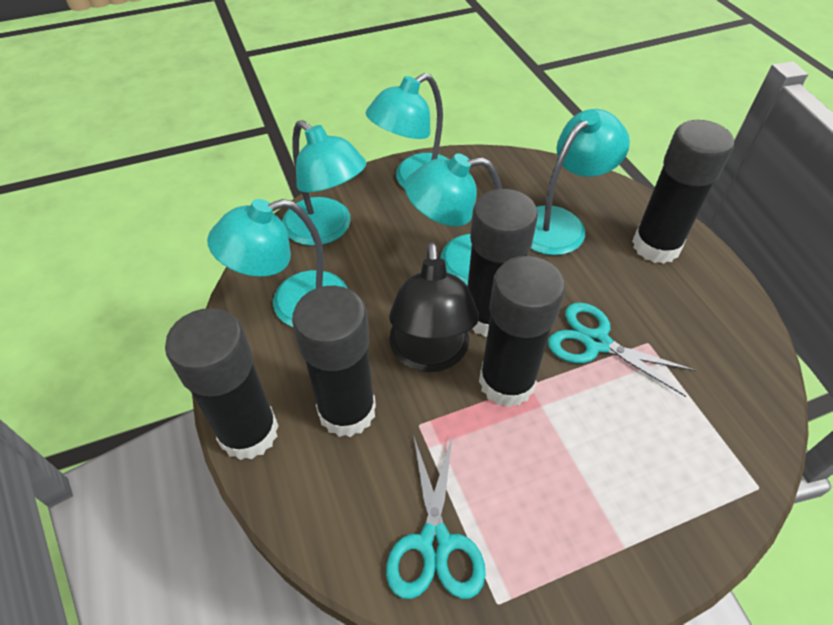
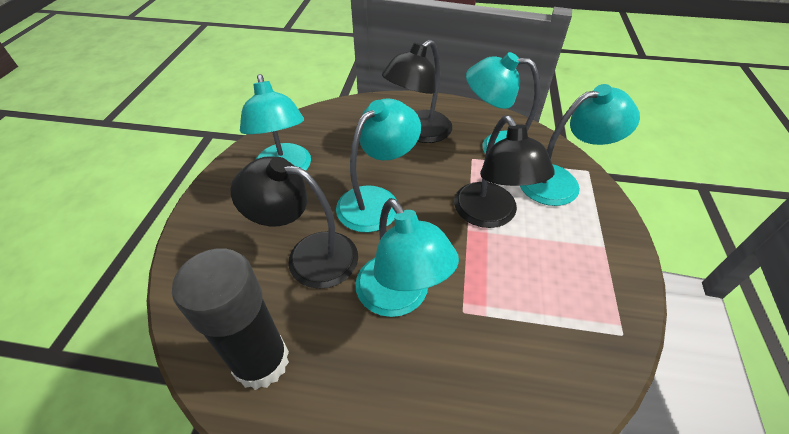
black glue stick: 5 -> 1
black lamp: 1 -> 3
turquoise scissors: 2 -> 0

